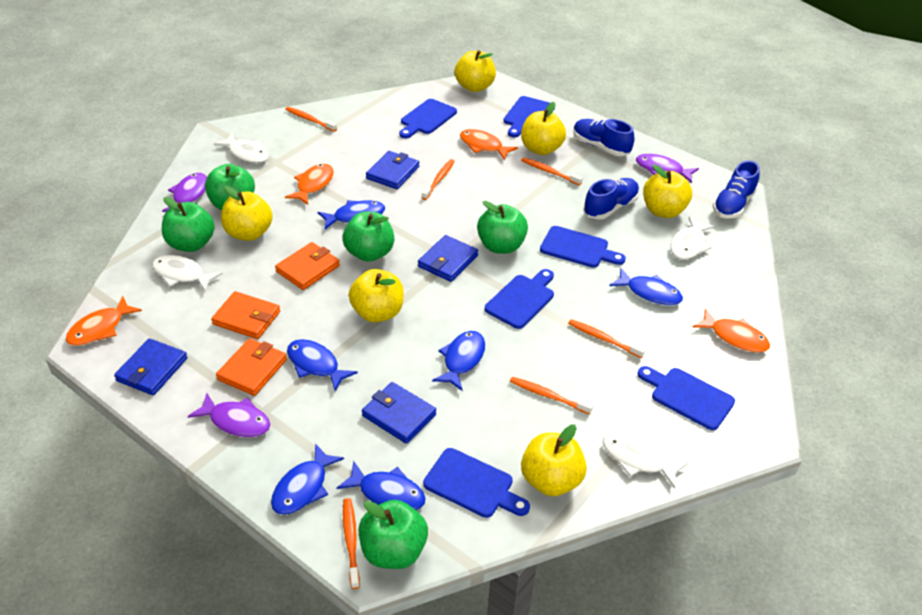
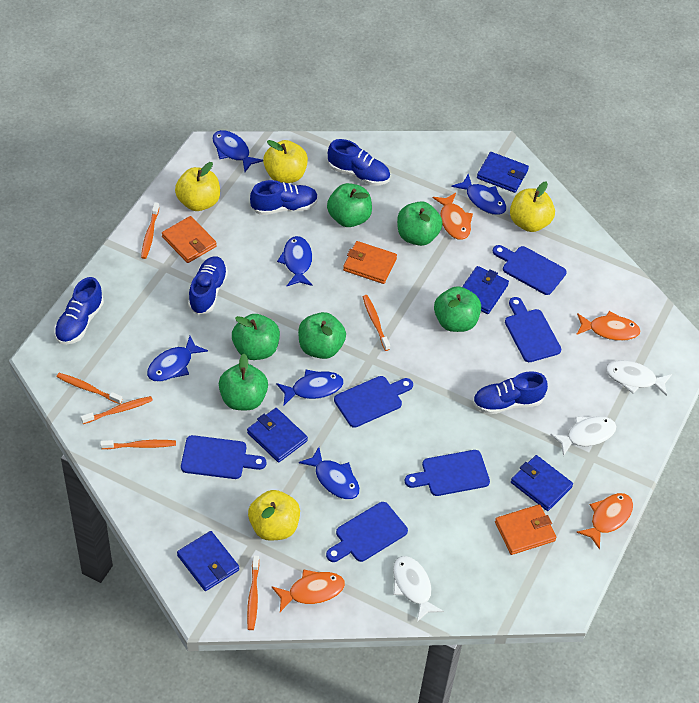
blue shoe: 3 -> 5
blue wallet: 4 -> 5
green apple: 5 -> 6
purple fish: 3 -> 0
white fish: 4 -> 3
yellow apple: 6 -> 4

